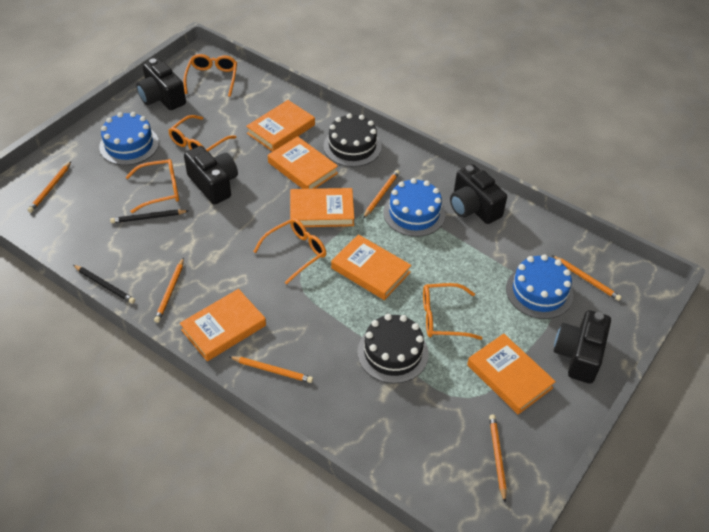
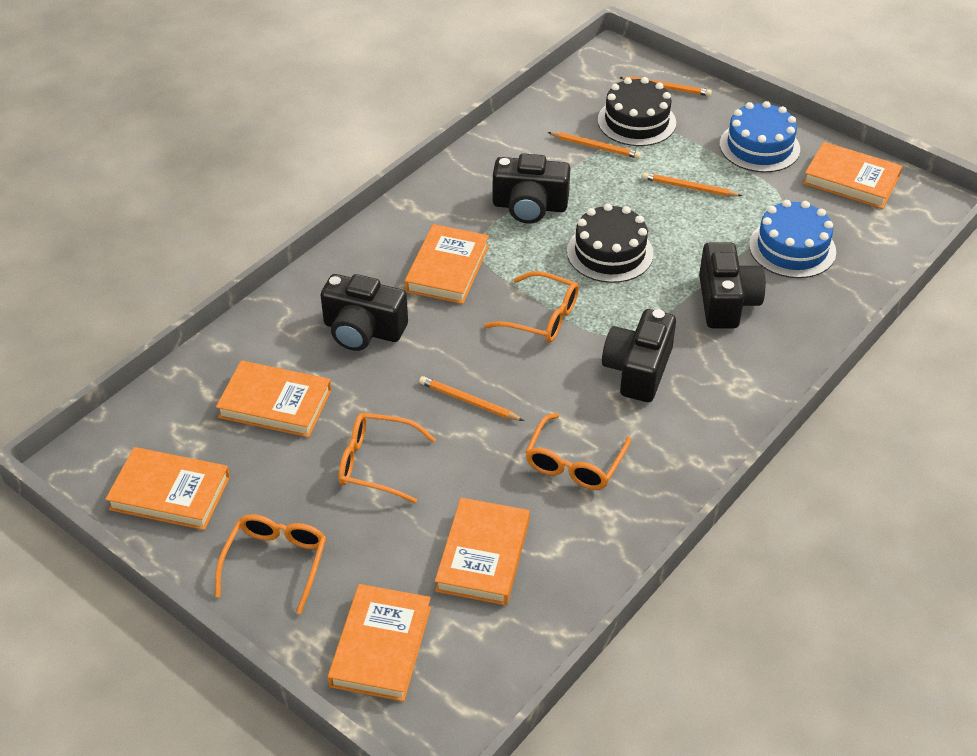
black pencil: 2 -> 0
blue cake: 3 -> 2
orange glasses: 5 -> 4
orange pencil: 6 -> 4

